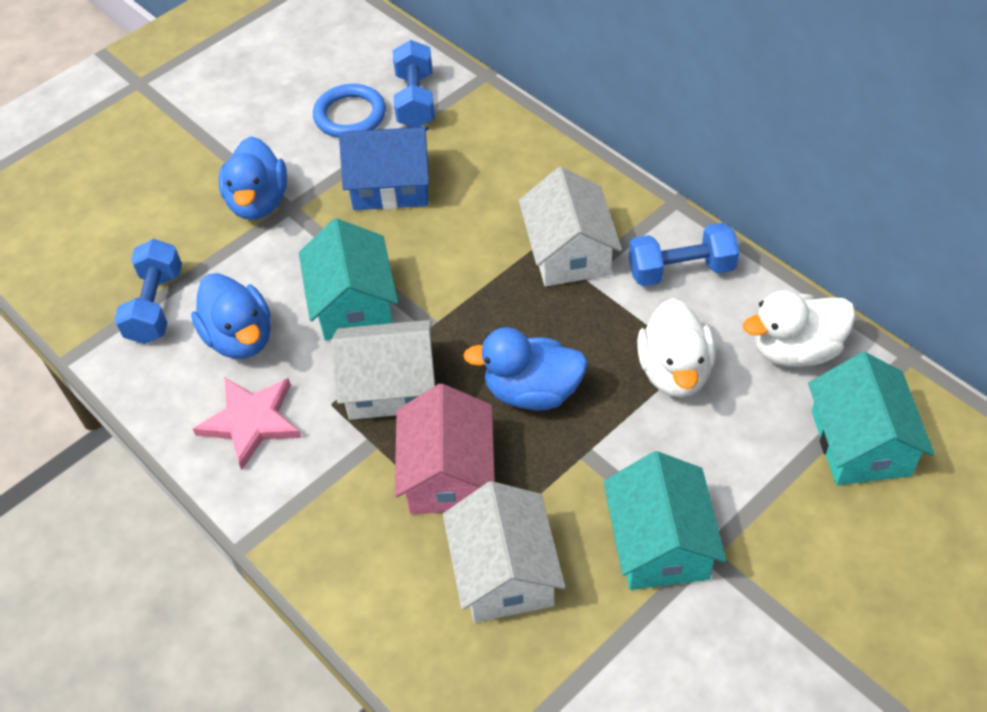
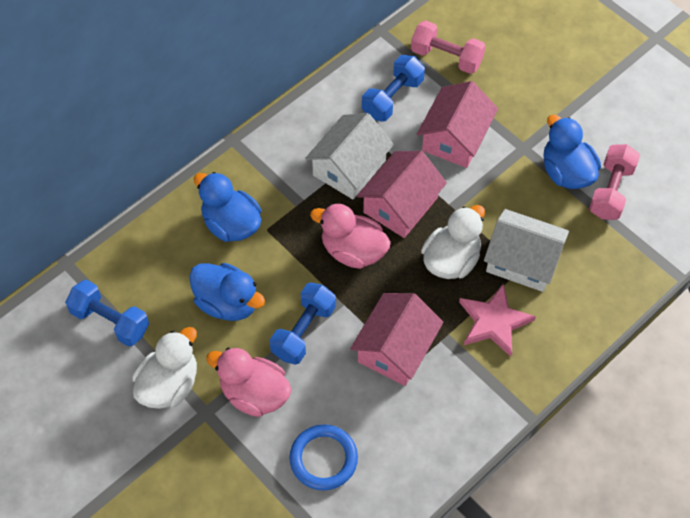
blue house: 1 -> 0
pink duck: 0 -> 2
pink dumbbell: 0 -> 2
pink house: 1 -> 3
turquoise house: 3 -> 0
white house: 3 -> 2

